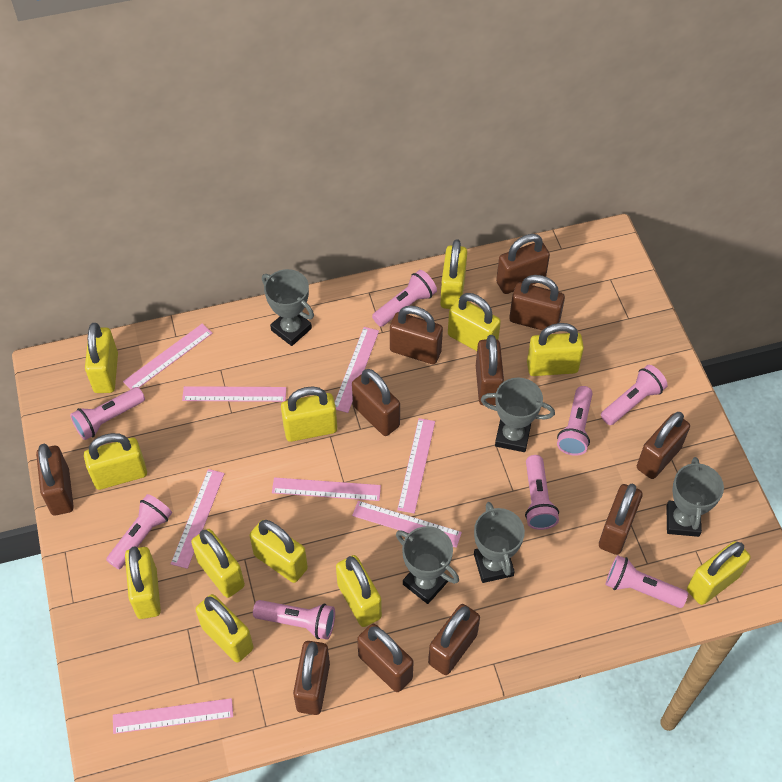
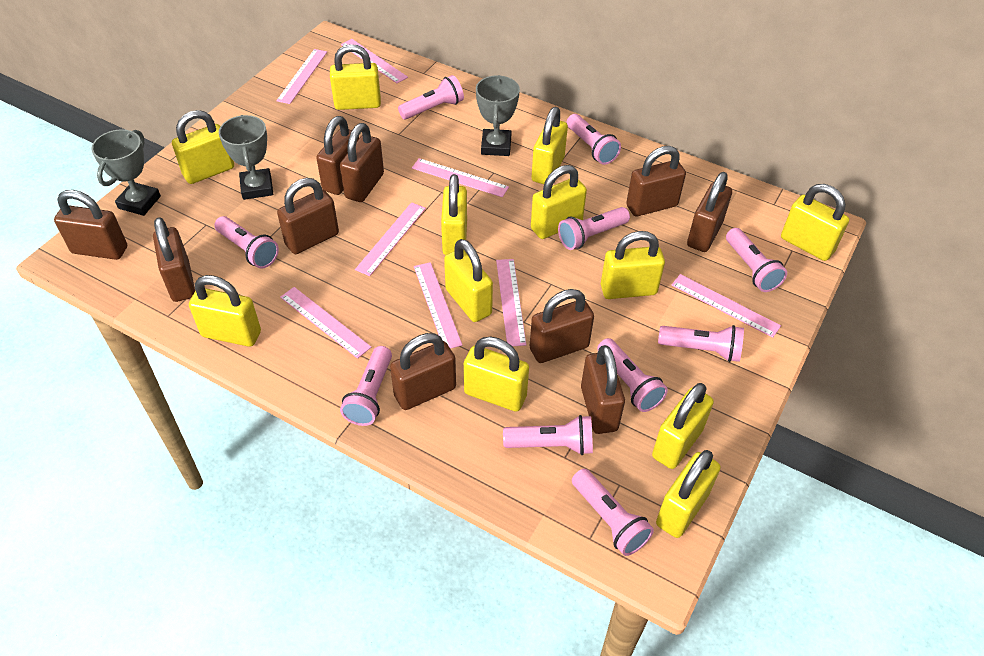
brown padlock: 11 -> 10
grey trophy: 5 -> 3
pink flashlight: 8 -> 10

